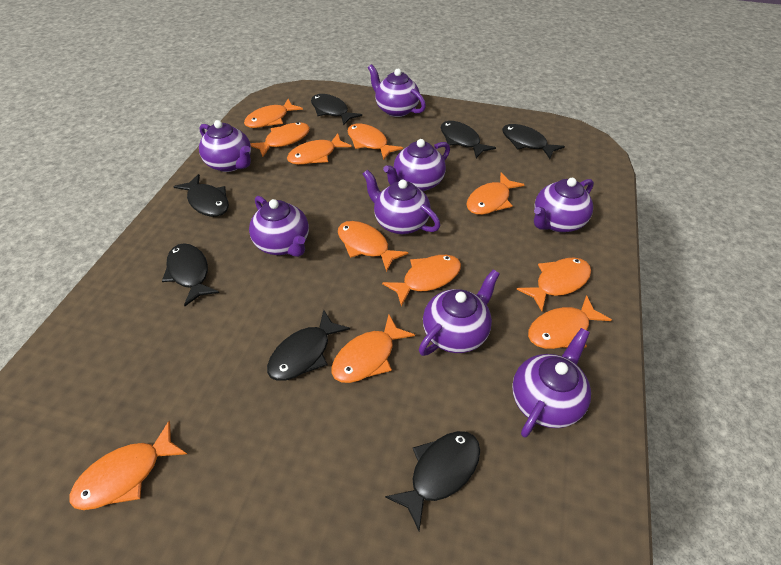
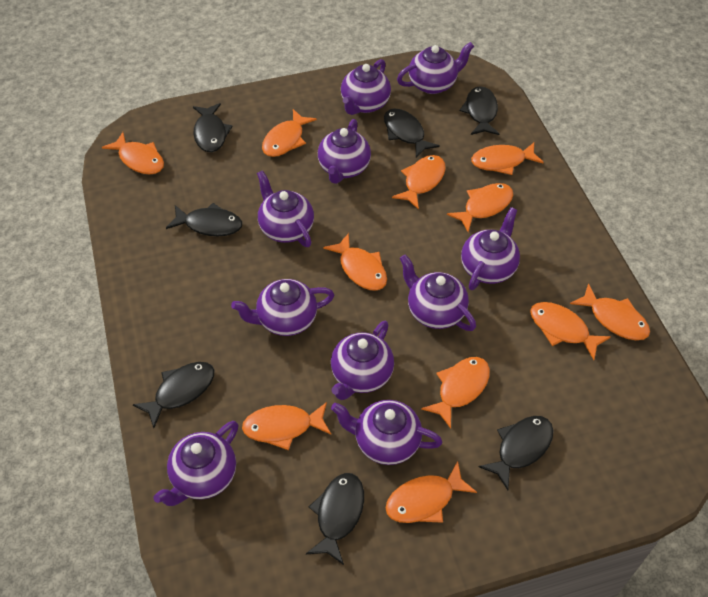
purple teapot: 8 -> 10

